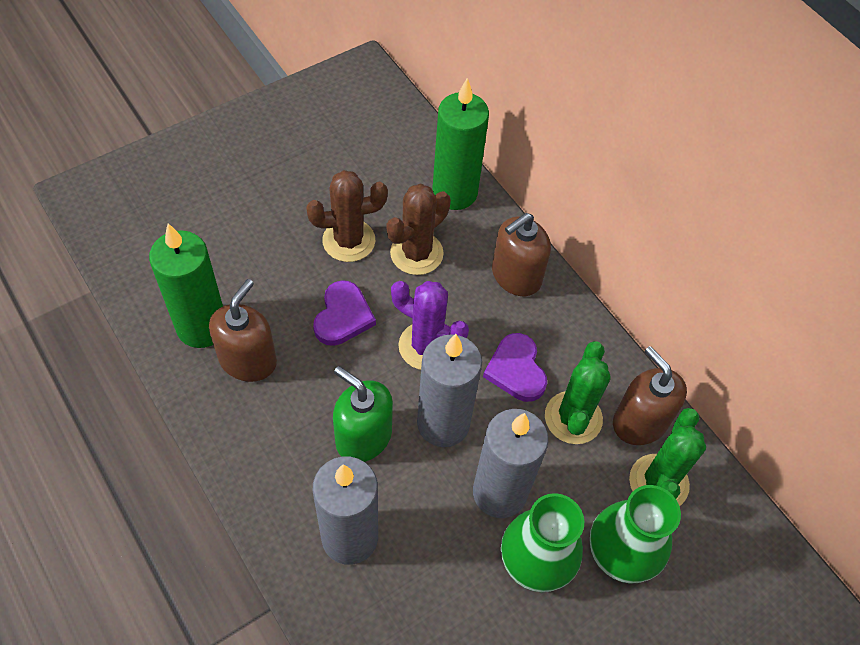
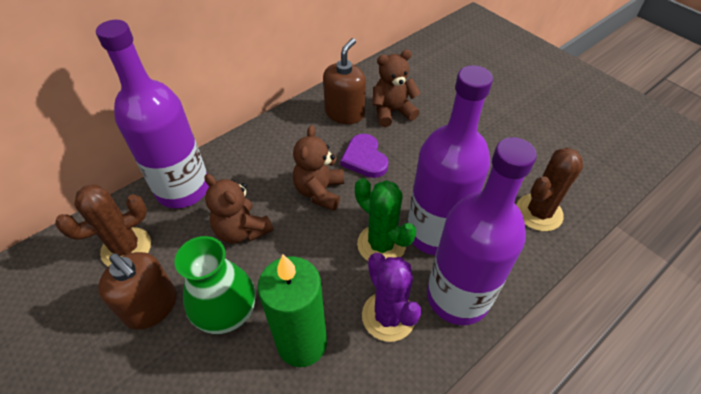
brown soap dispenser: 3 -> 2
brown teddy bear: 0 -> 3
green cactus: 2 -> 1
green candle: 2 -> 1
green soap dispenser: 1 -> 0
green vase: 2 -> 1
grey candle: 3 -> 0
purple bottle: 0 -> 3
purple heart: 2 -> 1

